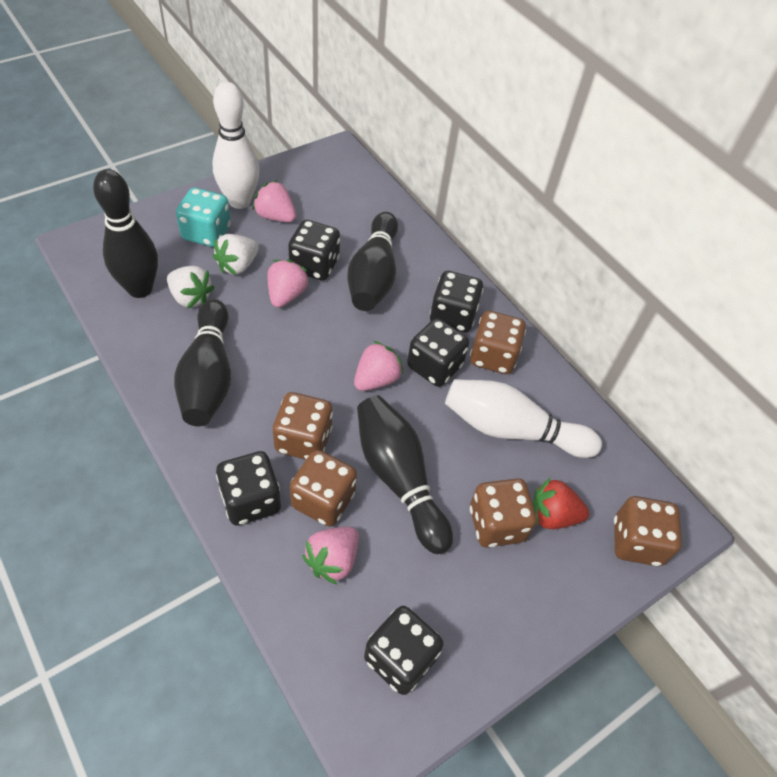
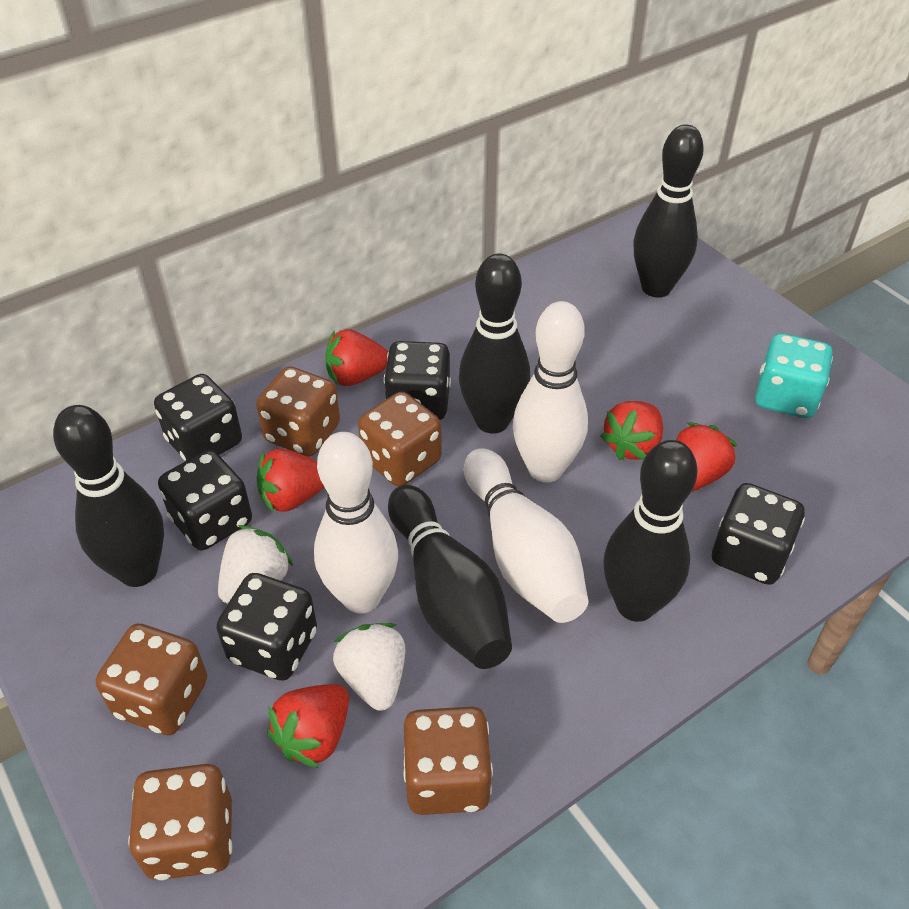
black bowling pin: 4 -> 5
pink strawberry: 4 -> 0
red strawberry: 1 -> 5
white bowling pin: 2 -> 3

